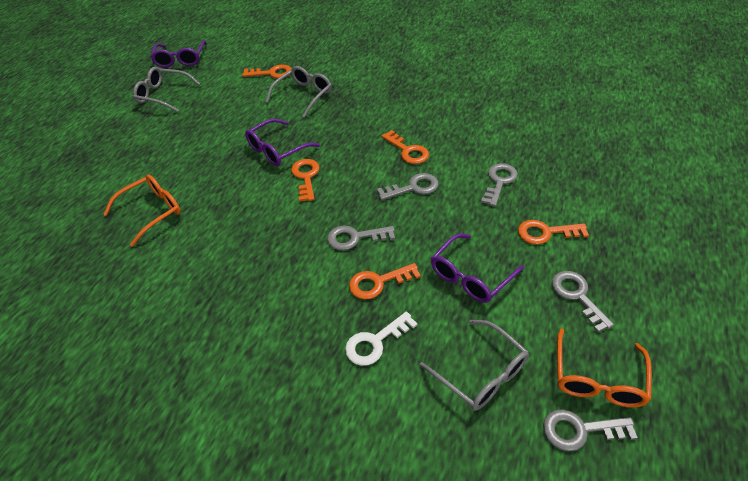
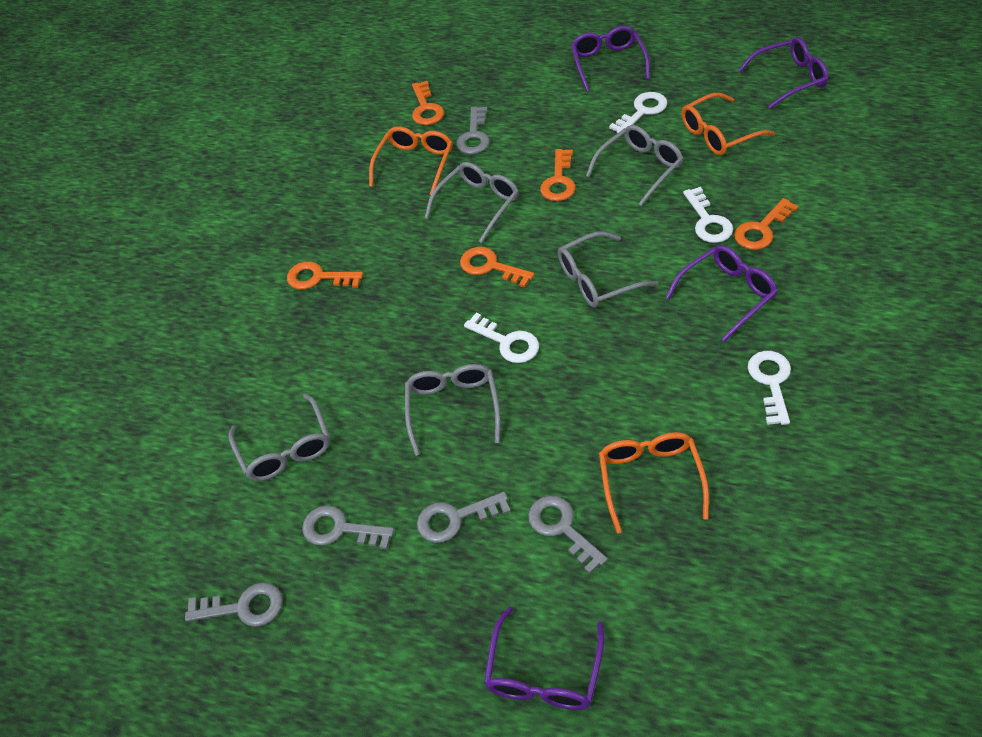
grey glasses: 3 -> 5
orange glasses: 2 -> 3
purple glasses: 3 -> 4
white key: 1 -> 4

